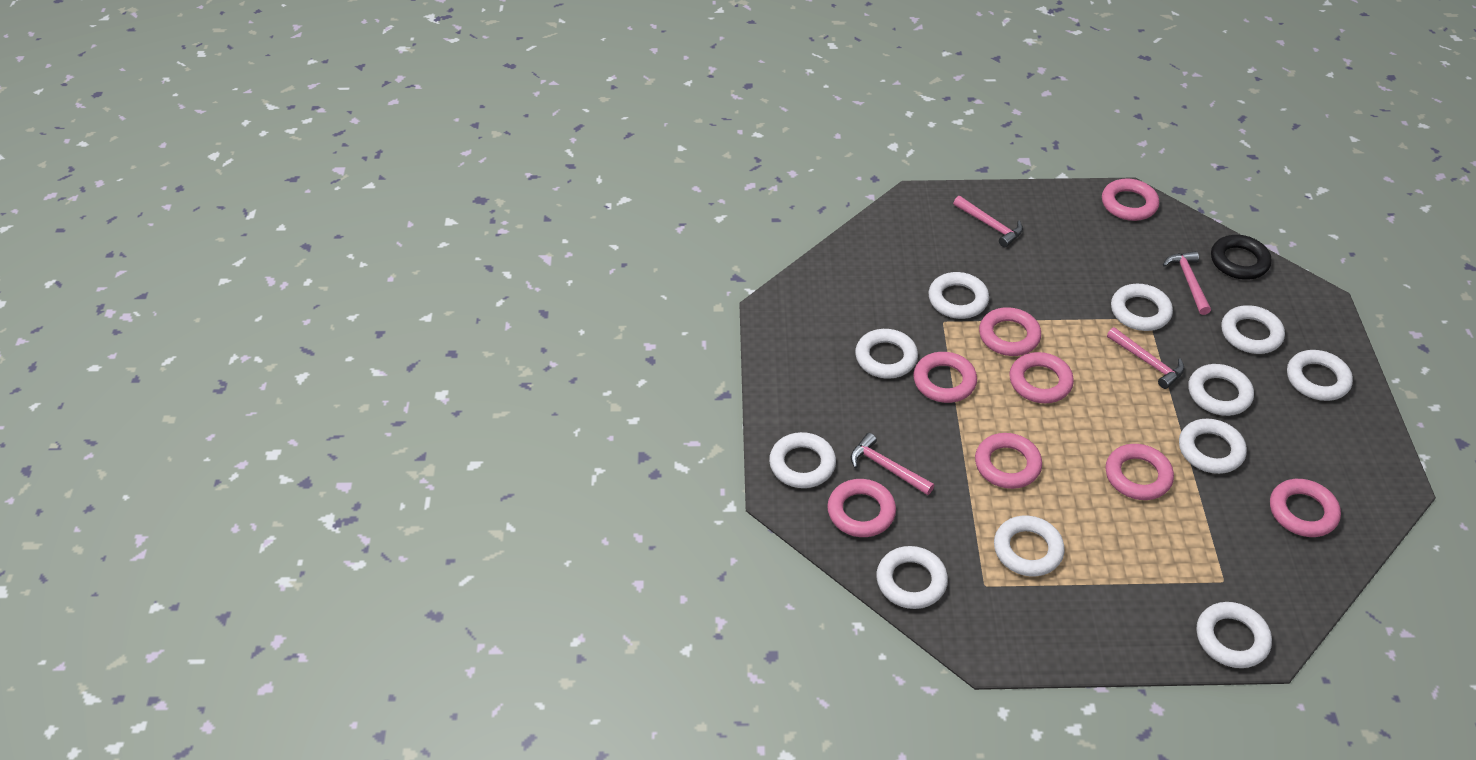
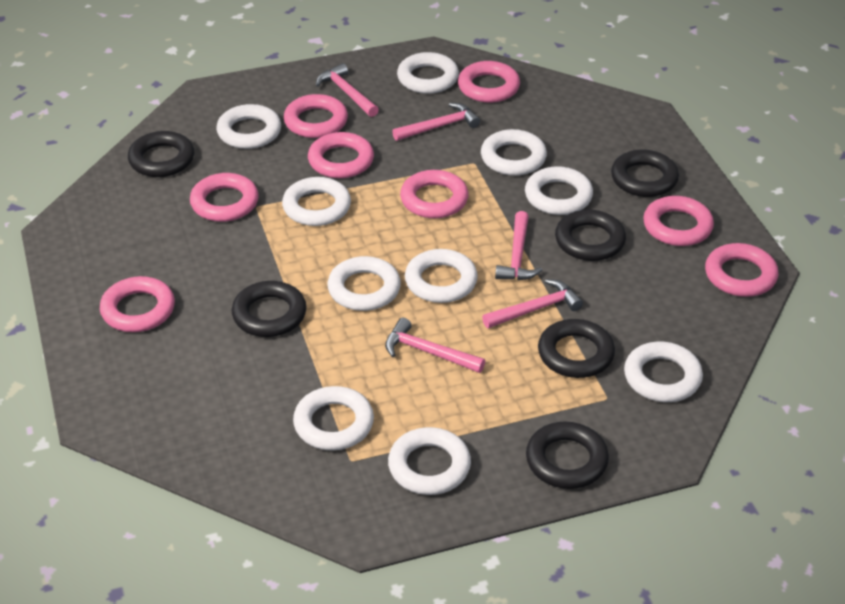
black ring: 1 -> 6
pink hammer: 4 -> 5
white ring: 11 -> 10

